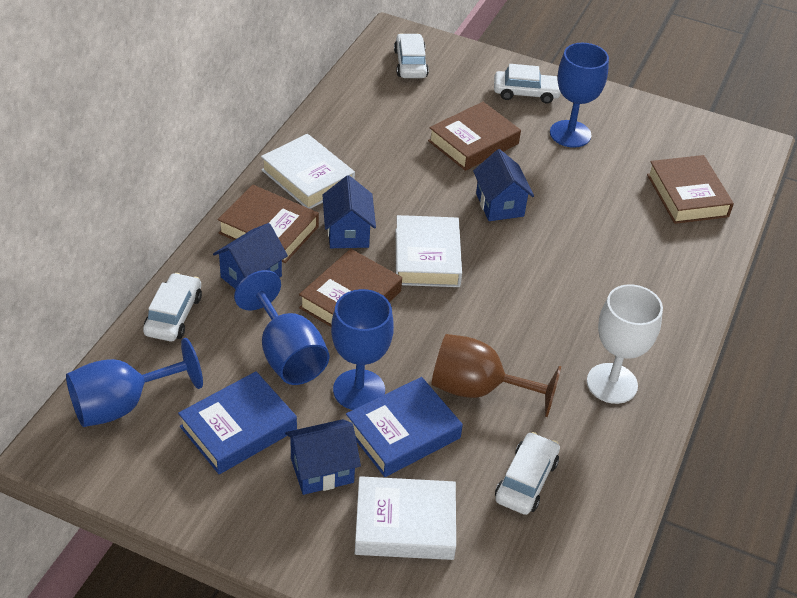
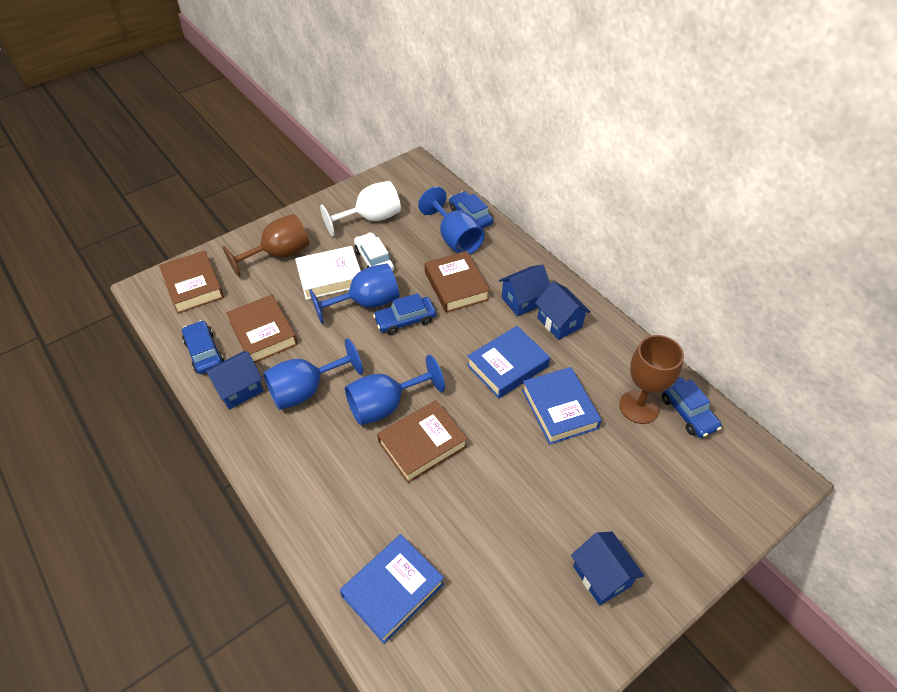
blue book: 2 -> 3
blue car: 0 -> 4
brown goblet: 1 -> 2
white book: 3 -> 1
white car: 4 -> 1

